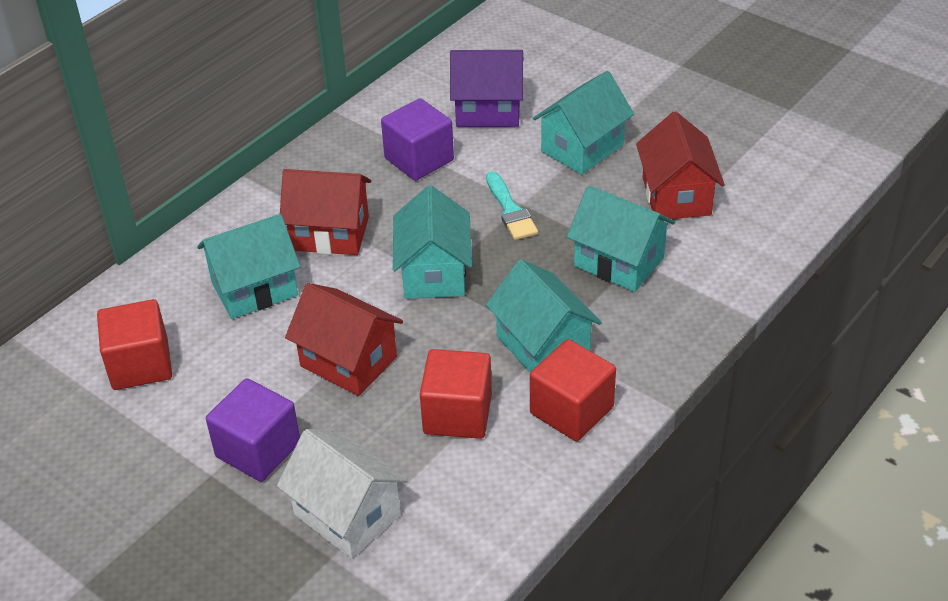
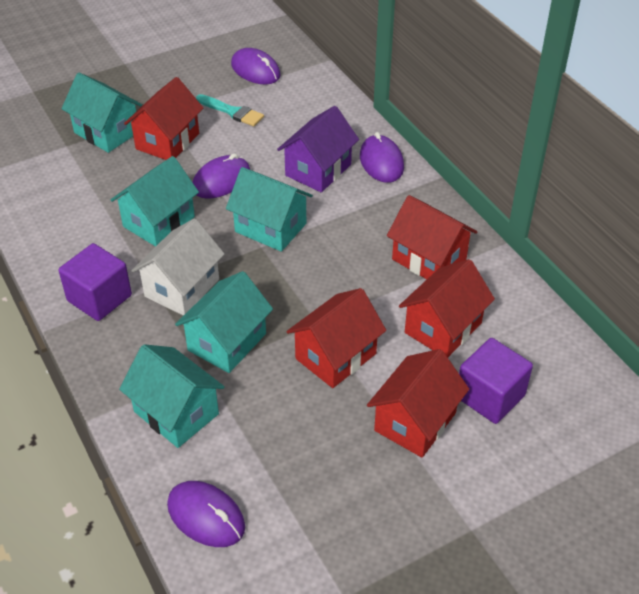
purple mouse: 0 -> 4
red cube: 3 -> 0
red house: 3 -> 5

